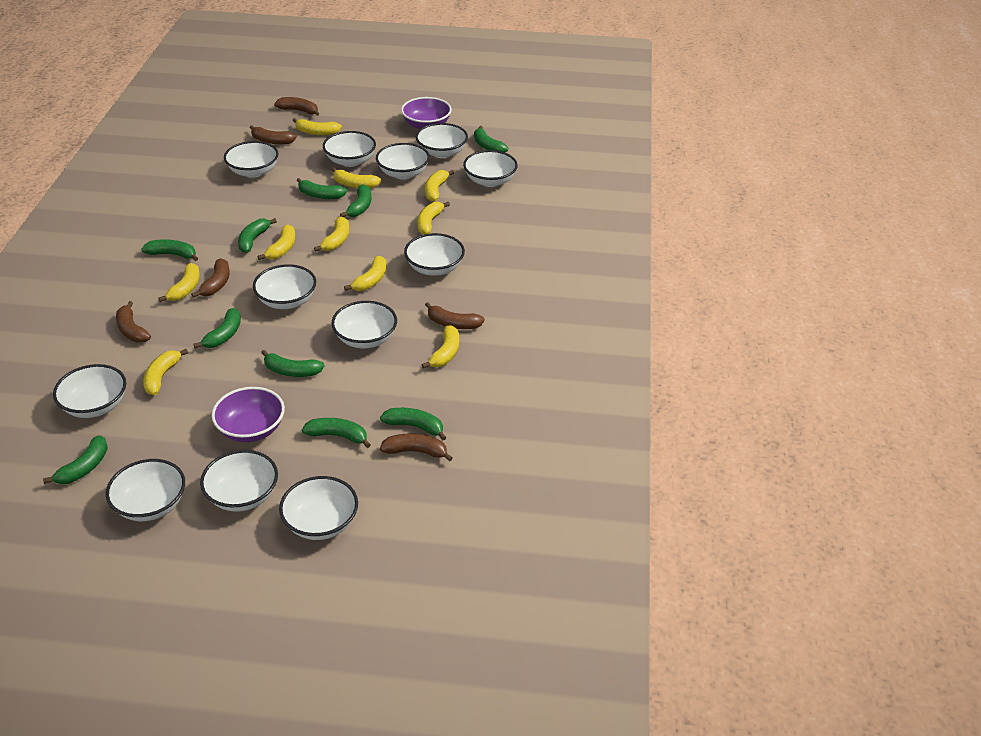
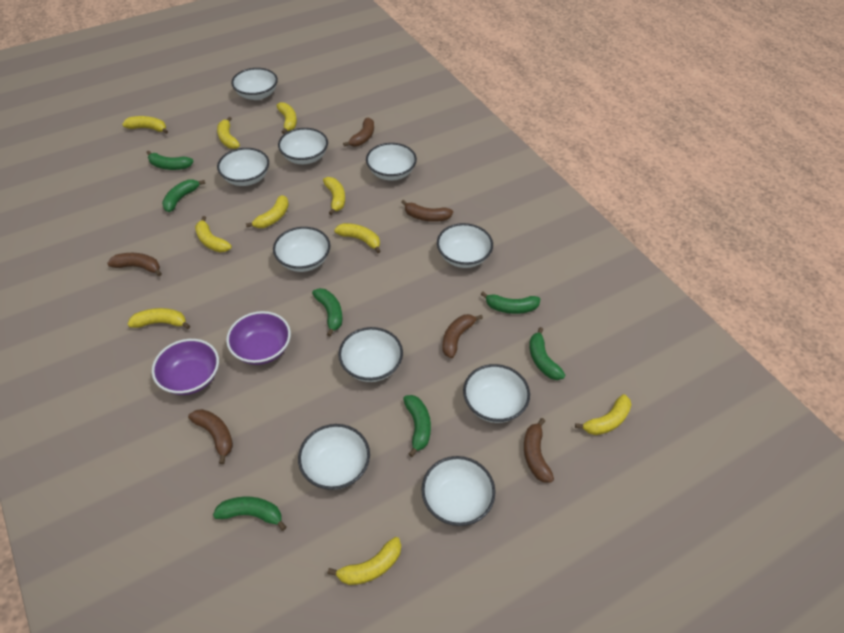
green banana: 10 -> 7
white bowl: 12 -> 10

